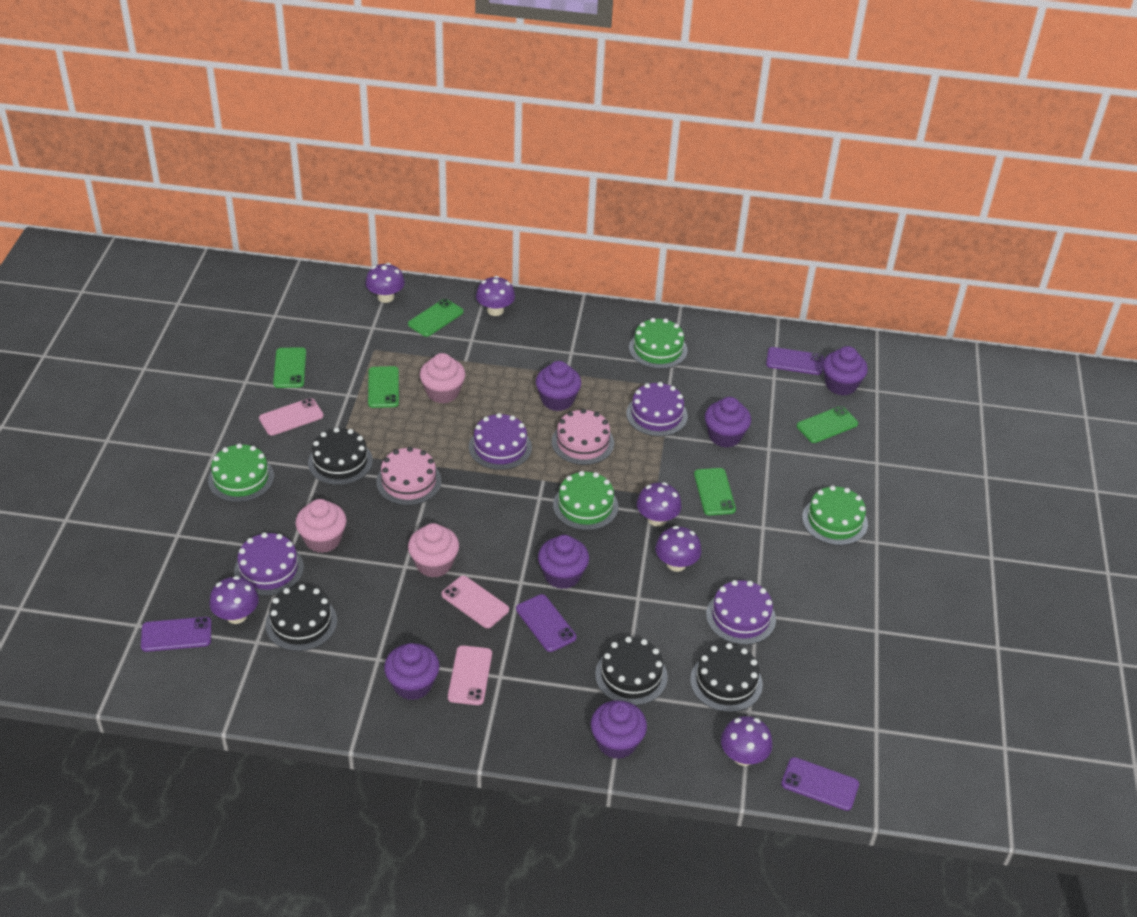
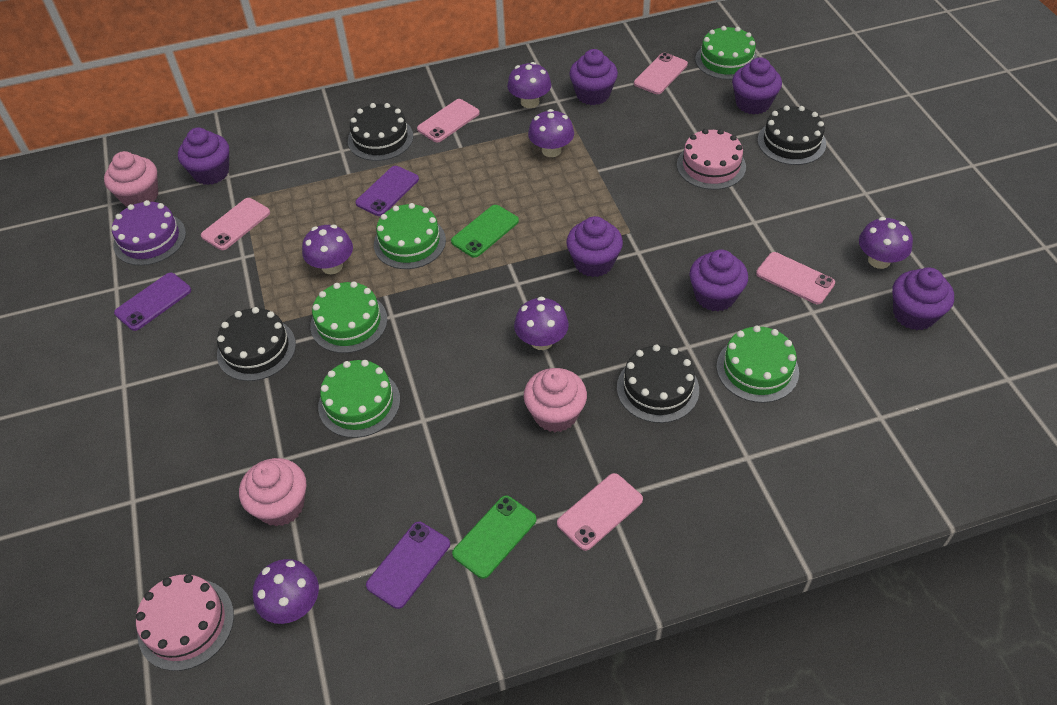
green cake: 4 -> 5
green phone: 5 -> 2
pink phone: 3 -> 5
purple cake: 4 -> 1
purple phone: 4 -> 3

